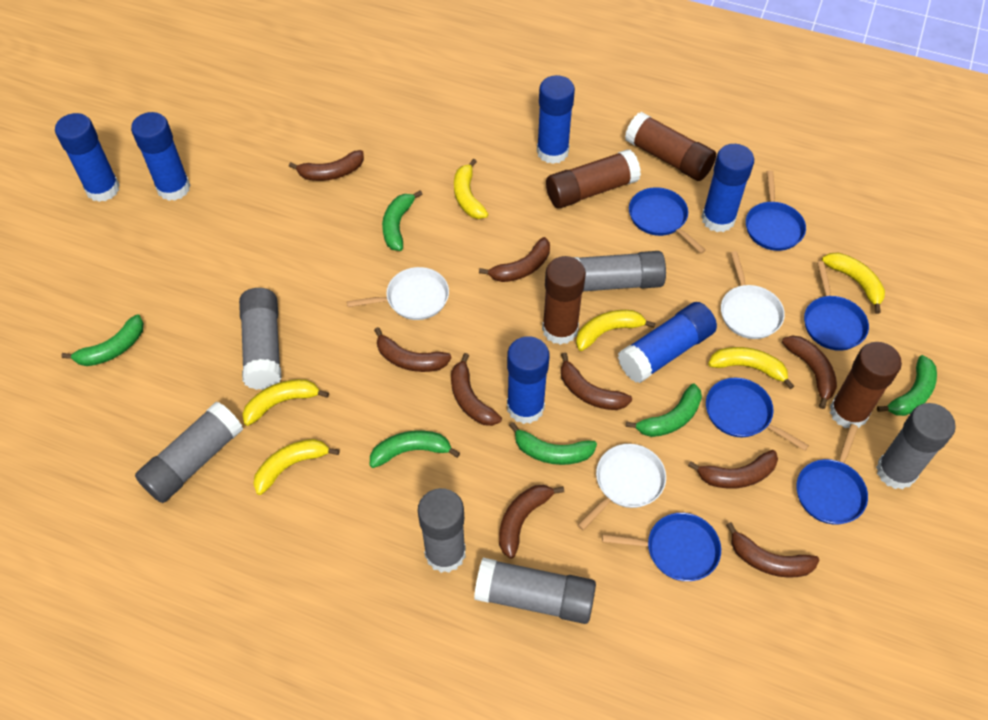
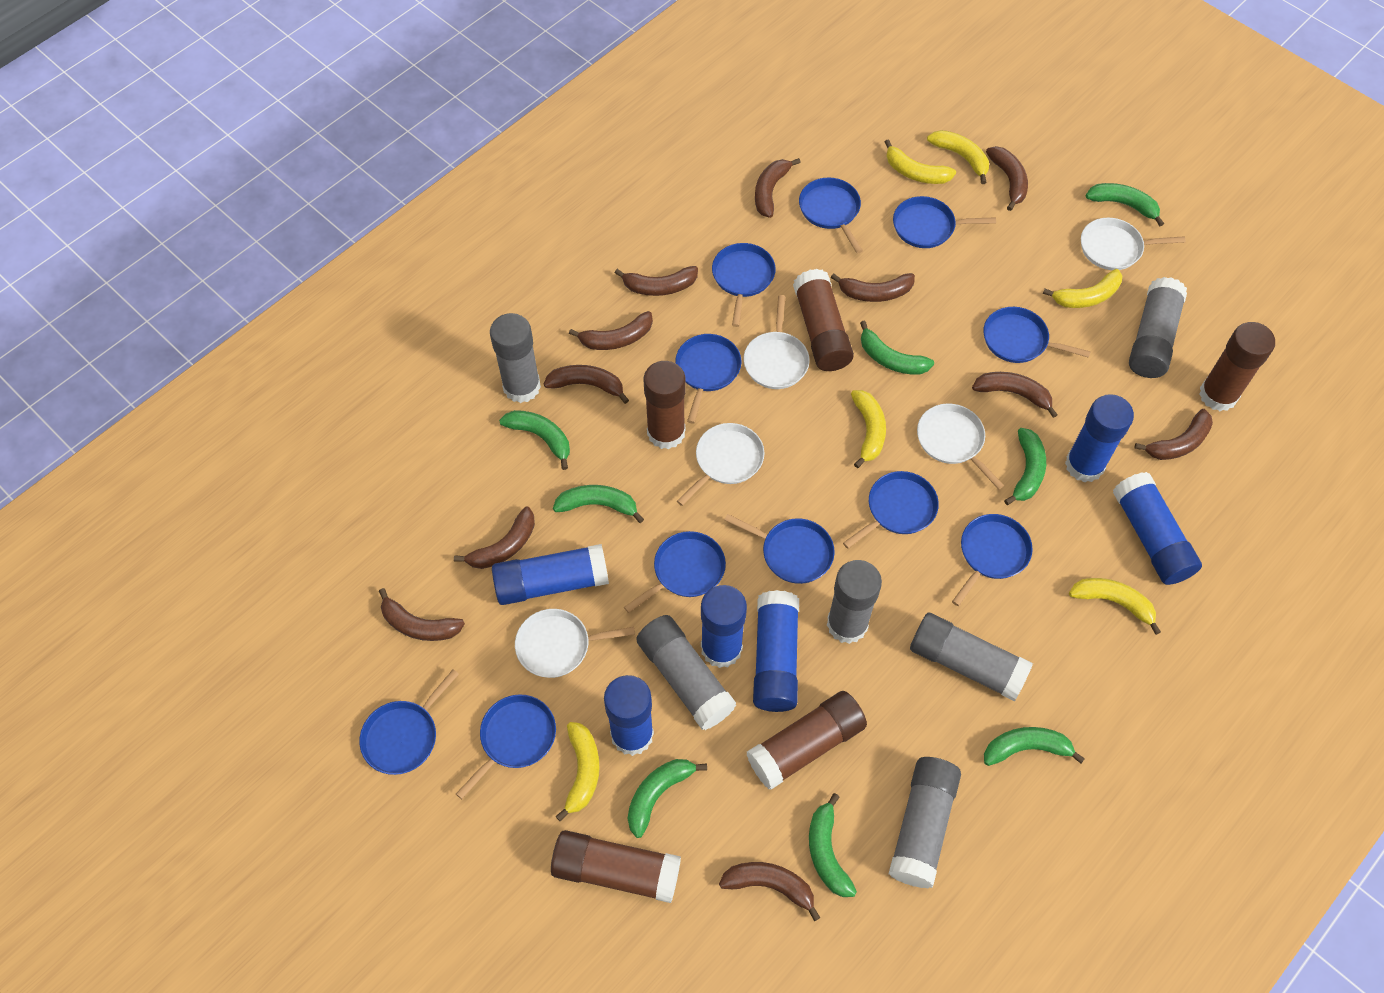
blue pan: 6 -> 11
brown banana: 9 -> 11
brown glue stick: 4 -> 5
green banana: 6 -> 8
white pan: 3 -> 5

